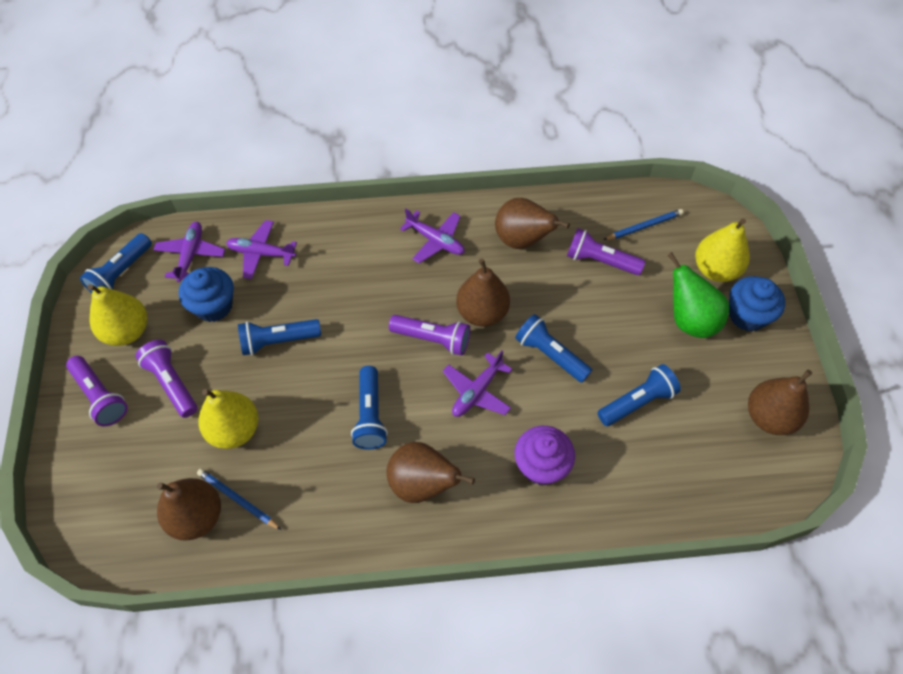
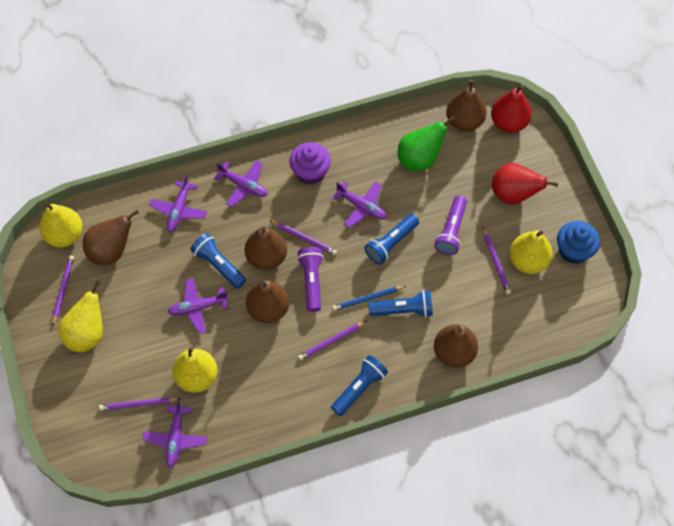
blue cupcake: 2 -> 1
blue flashlight: 5 -> 4
blue pencil: 2 -> 1
purple flashlight: 4 -> 2
purple pencil: 0 -> 5
purple plane: 4 -> 5
red pear: 0 -> 2
yellow pear: 3 -> 4

